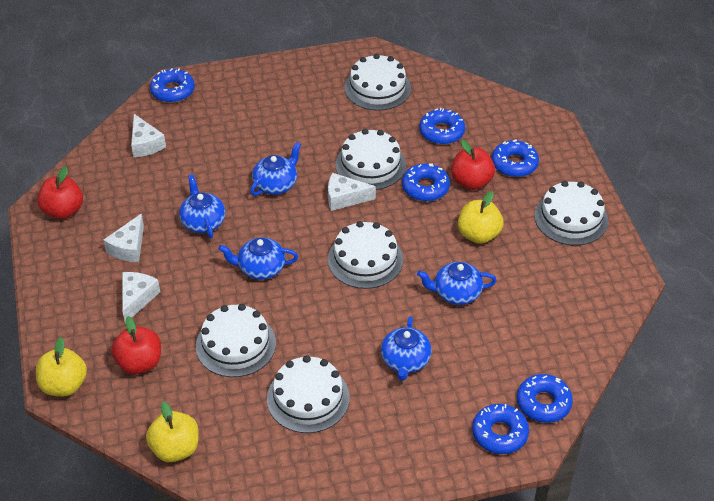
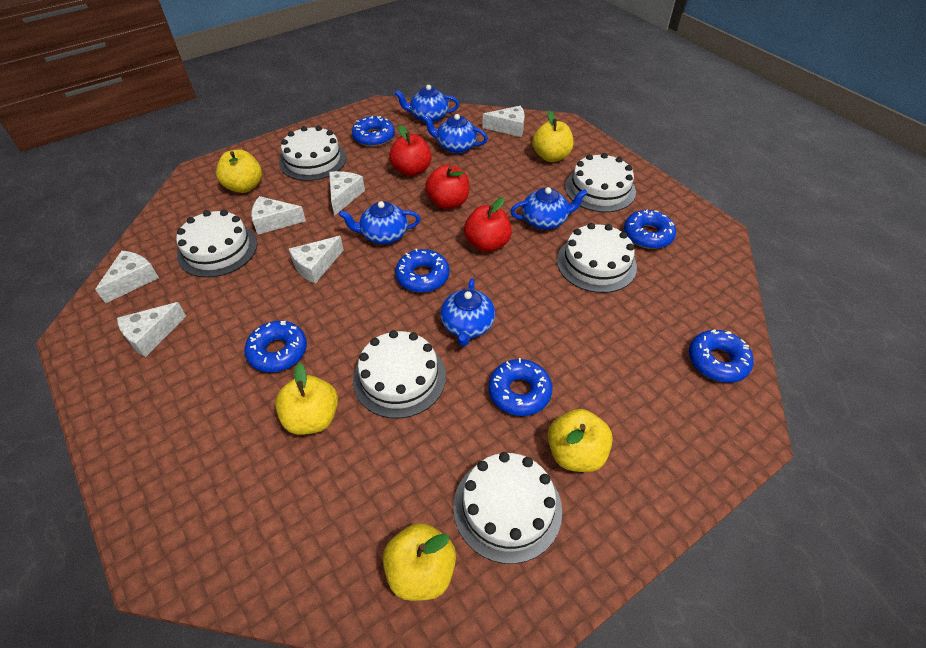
white cheese: 4 -> 6
yellow apple: 3 -> 5

